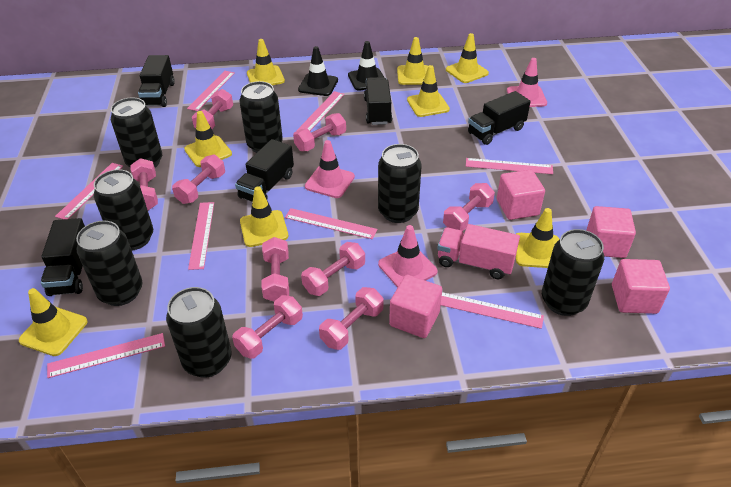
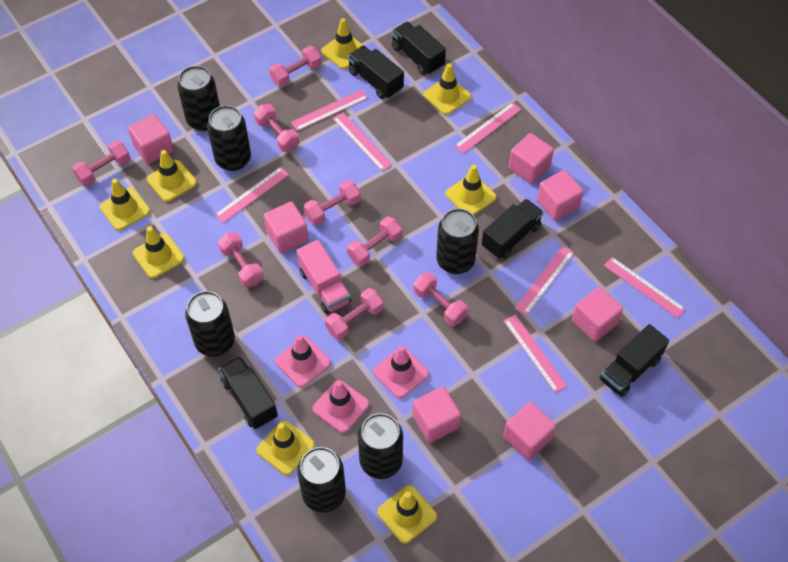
black can: 7 -> 6
black traffic cone: 2 -> 0
pink cube: 4 -> 7
pink dumbbell: 9 -> 8
pink ruler: 8 -> 7

